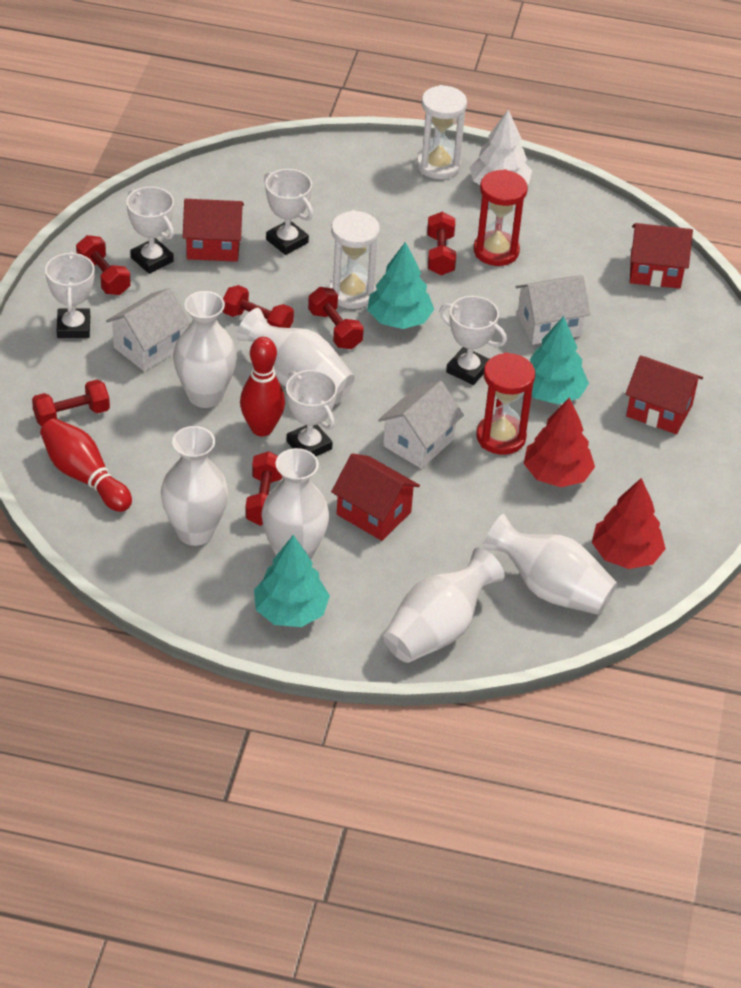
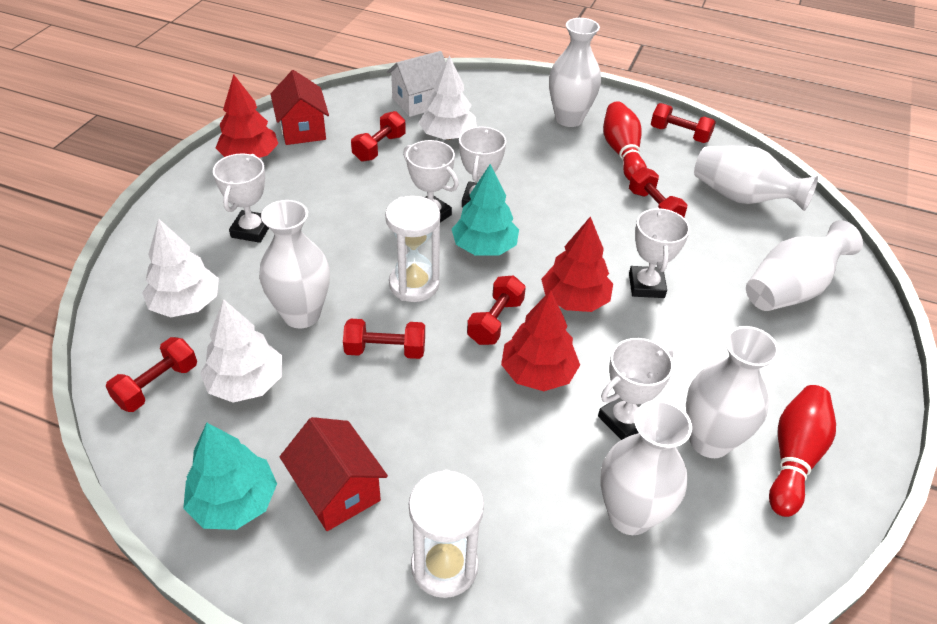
red hourglass: 2 -> 0
red house: 4 -> 2
red tree: 2 -> 3
turquoise tree: 3 -> 2
white house: 3 -> 1
white tree: 1 -> 3

